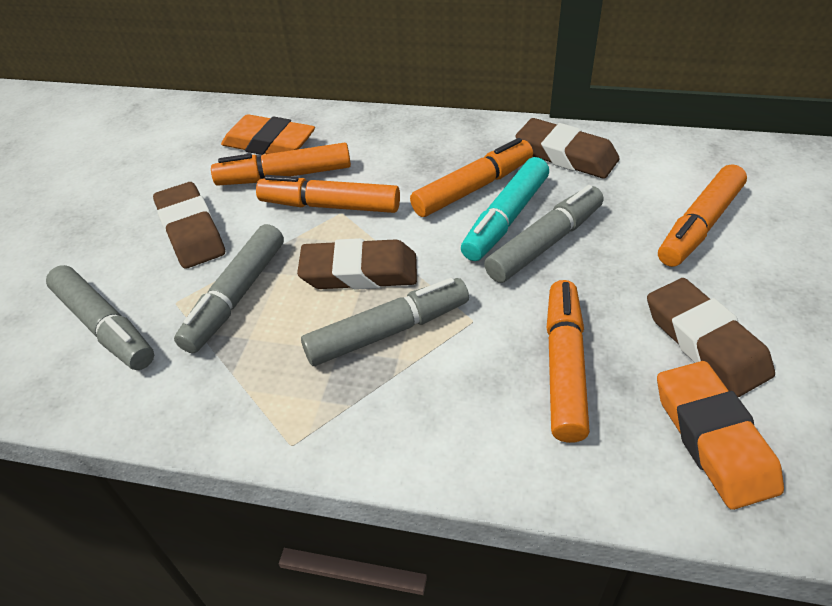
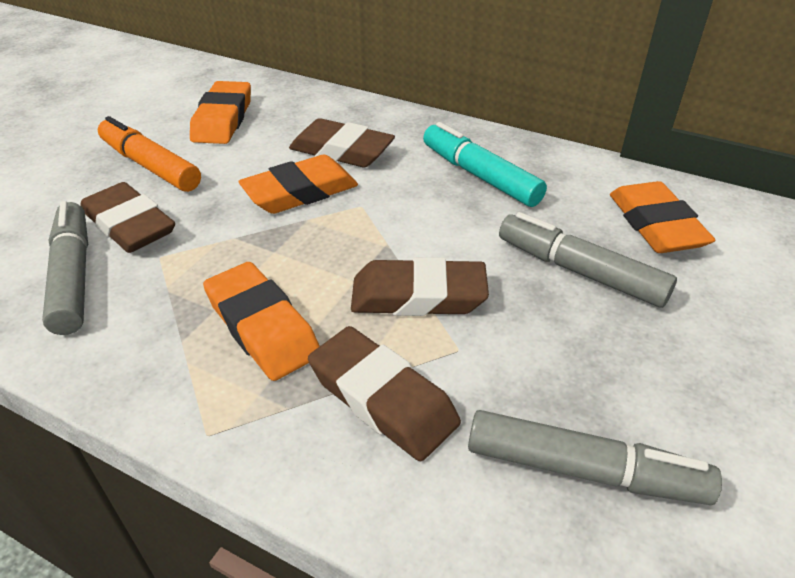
grey marker: 4 -> 3
orange eraser: 2 -> 4
orange marker: 5 -> 1

